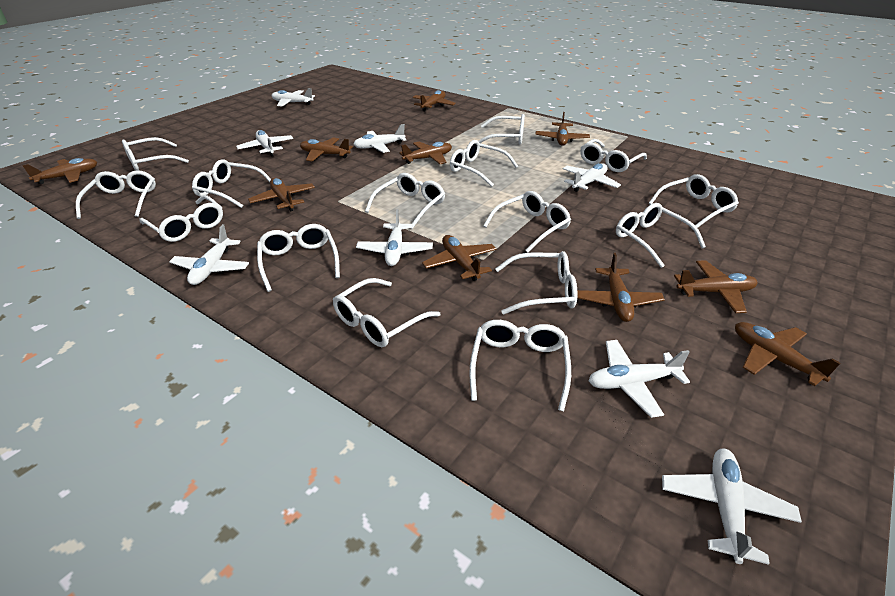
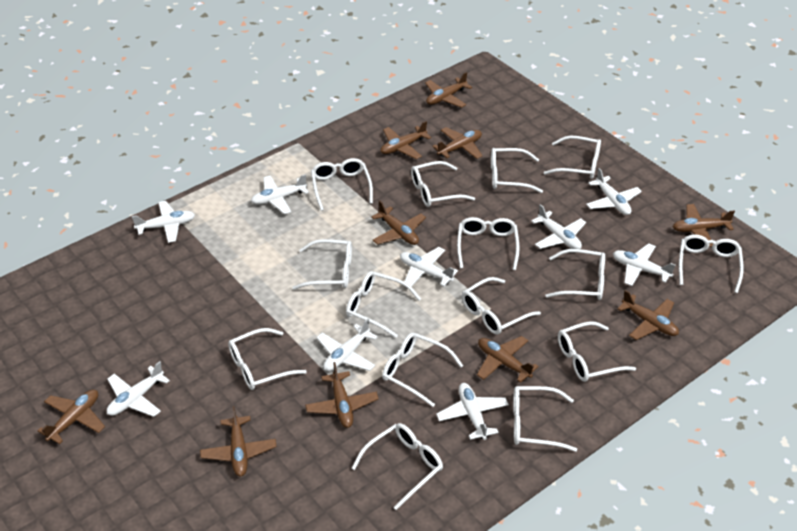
white plane: 8 -> 9

